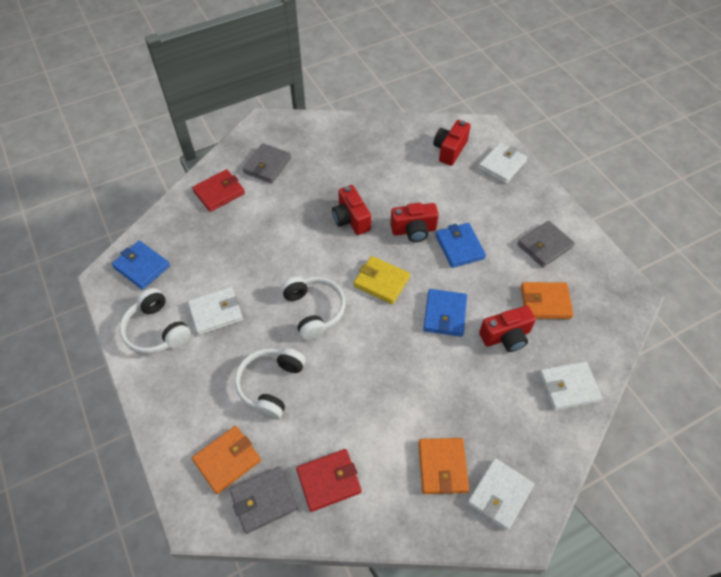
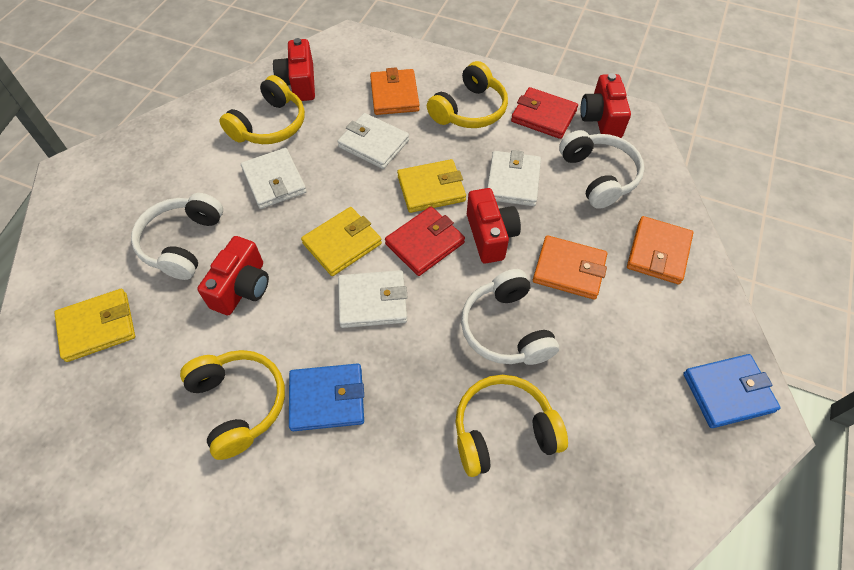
blue wallet: 3 -> 2
grey wallet: 3 -> 0
yellow headphones: 0 -> 4
yellow wallet: 1 -> 3

